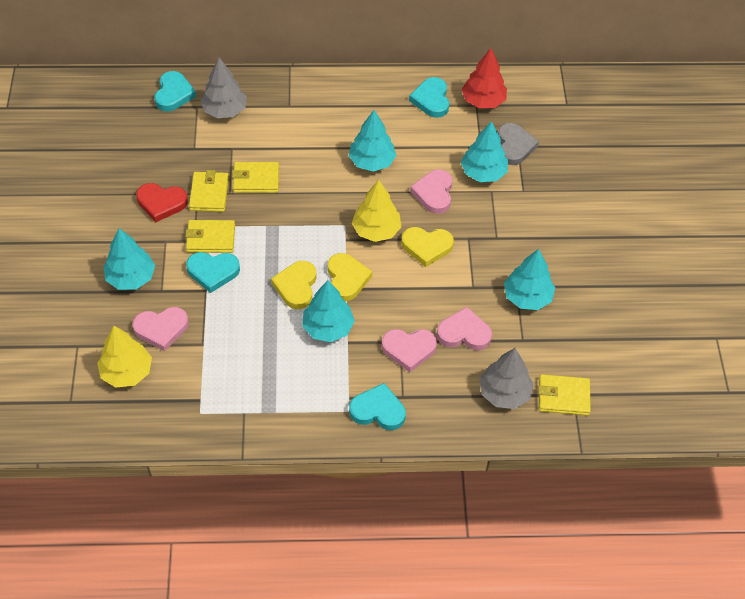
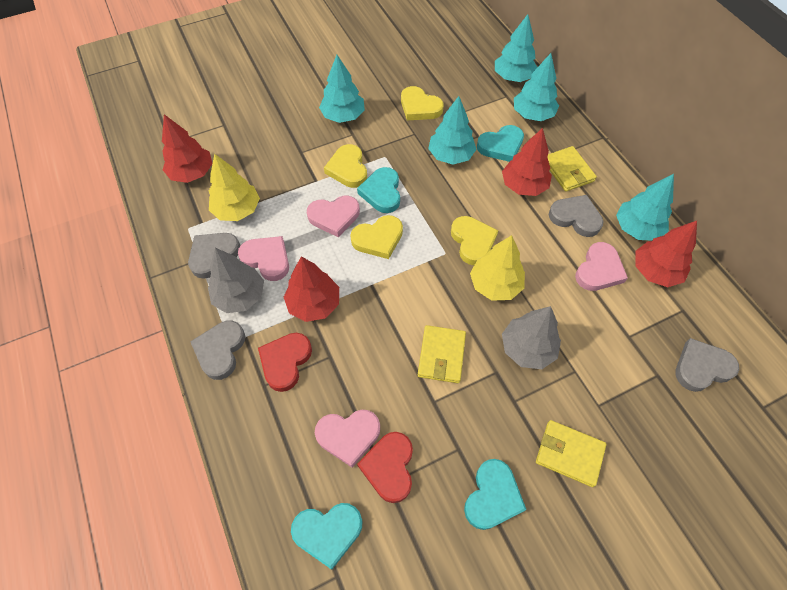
grey heart: 1 -> 4
red heart: 1 -> 2
red tree: 1 -> 4
yellow heart: 3 -> 4
yellow wallet: 4 -> 3

